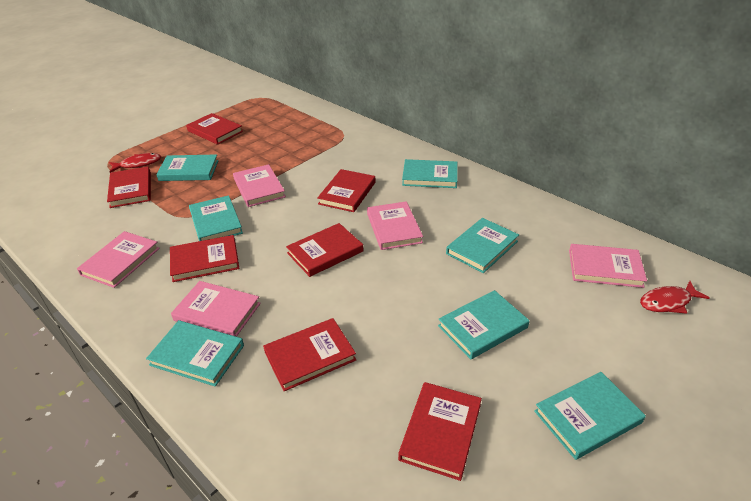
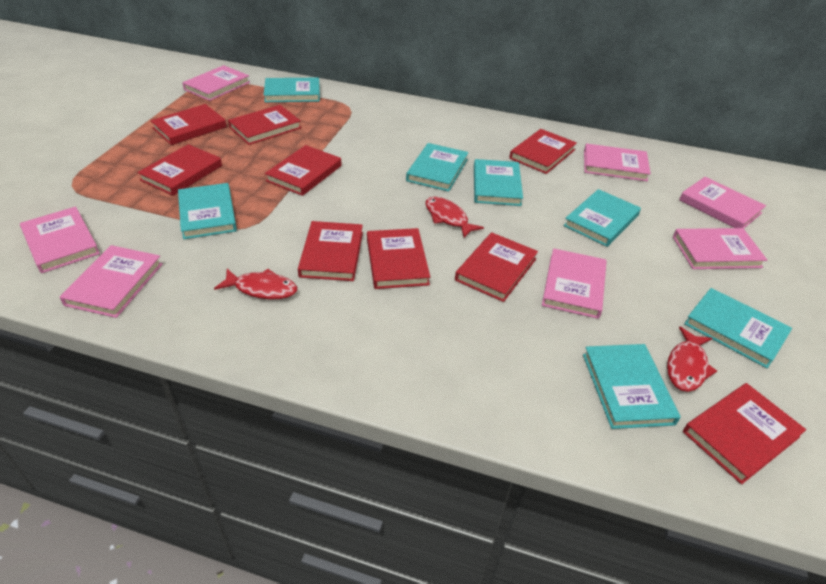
pink book: 5 -> 7
red book: 7 -> 9
red fish: 2 -> 3

